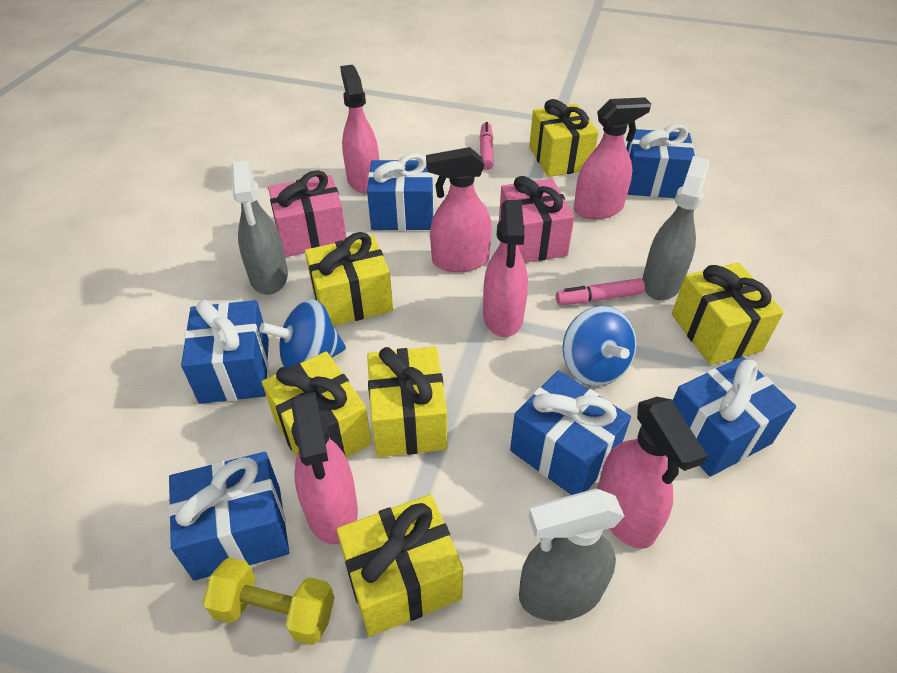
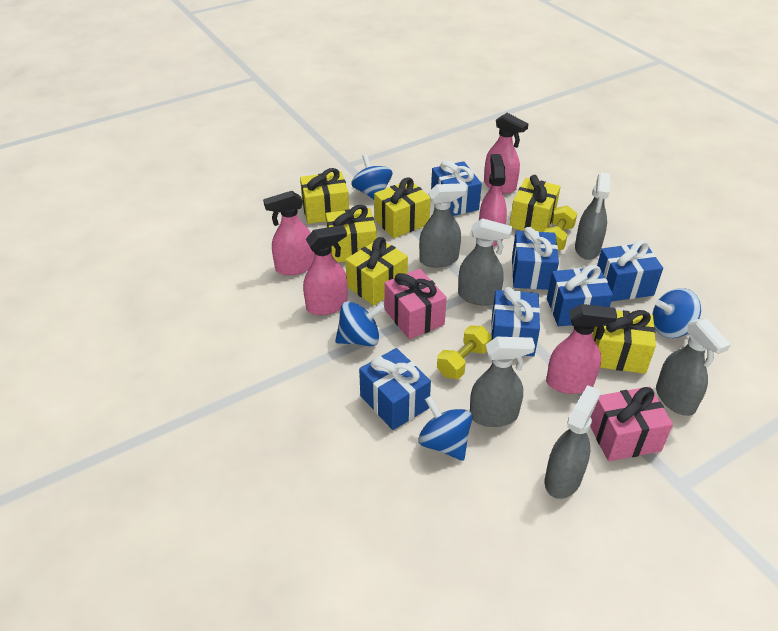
blue spinning top: 2 -> 4
grey spray bottle: 3 -> 6
pink marker: 2 -> 0
pink spray bottle: 6 -> 5
yellow dumbbell: 1 -> 2

